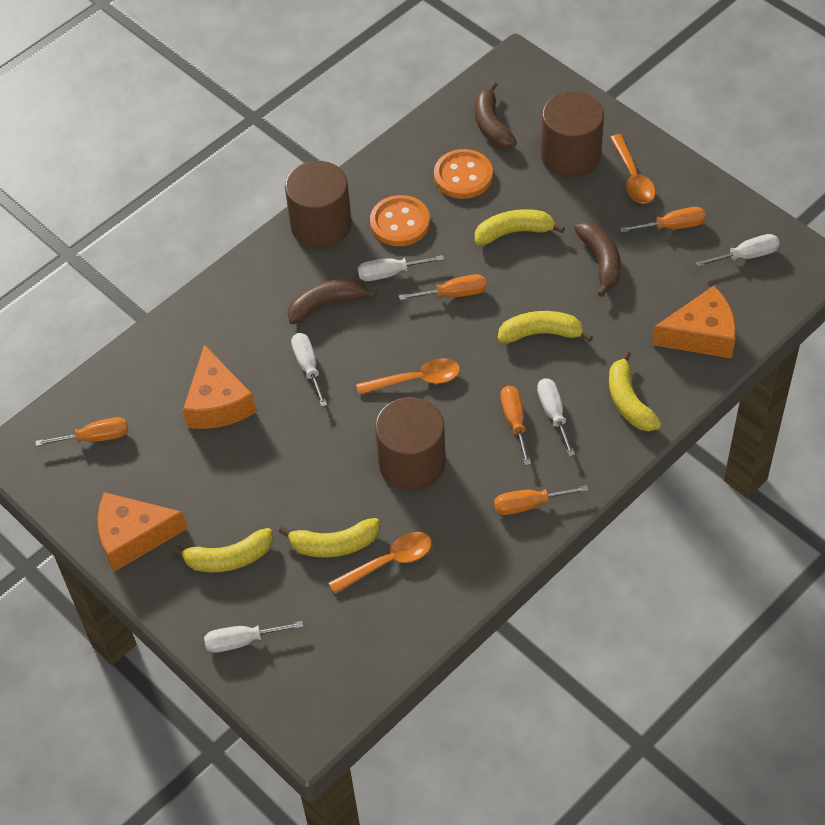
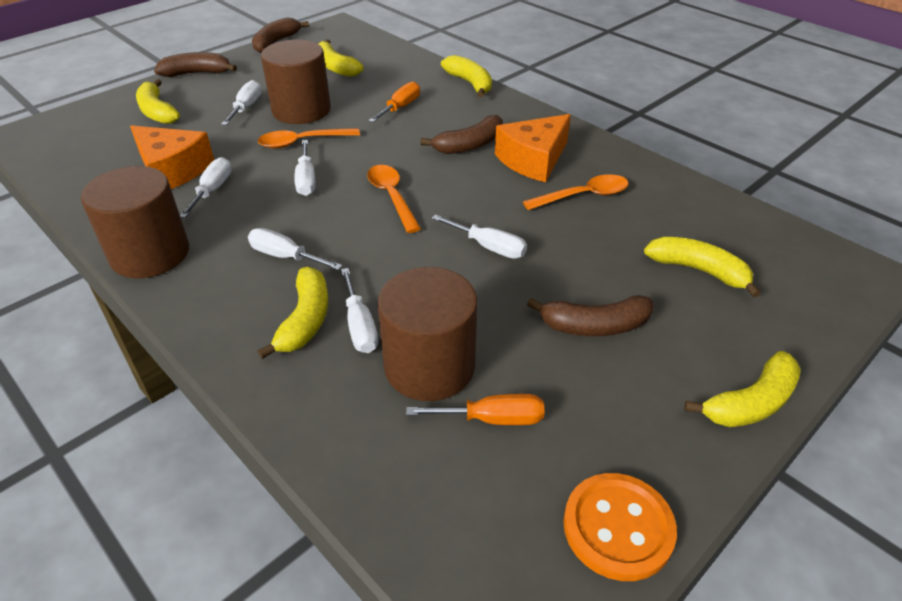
brown banana: 3 -> 4
orange button: 2 -> 1
orange cheese: 3 -> 2
orange screwdriver: 5 -> 2
white screwdriver: 5 -> 6
yellow banana: 5 -> 6

